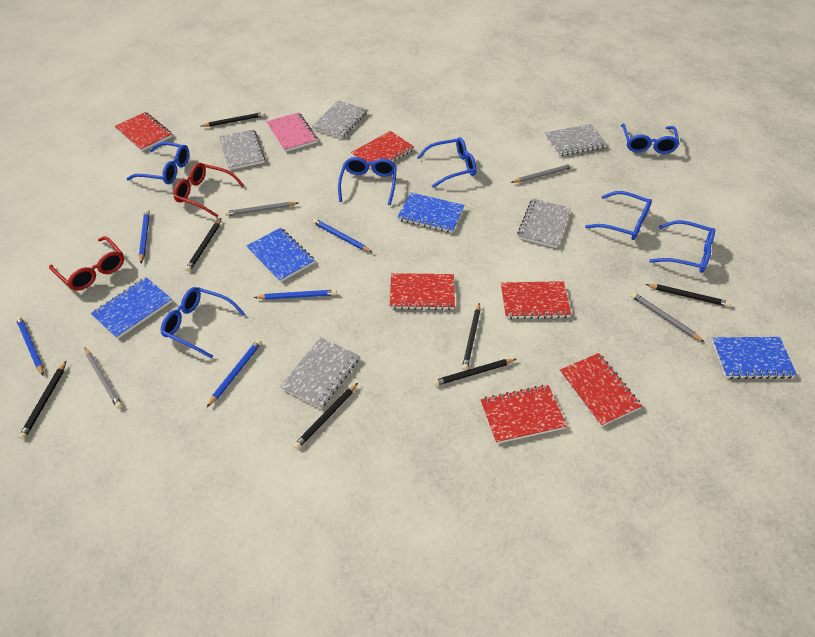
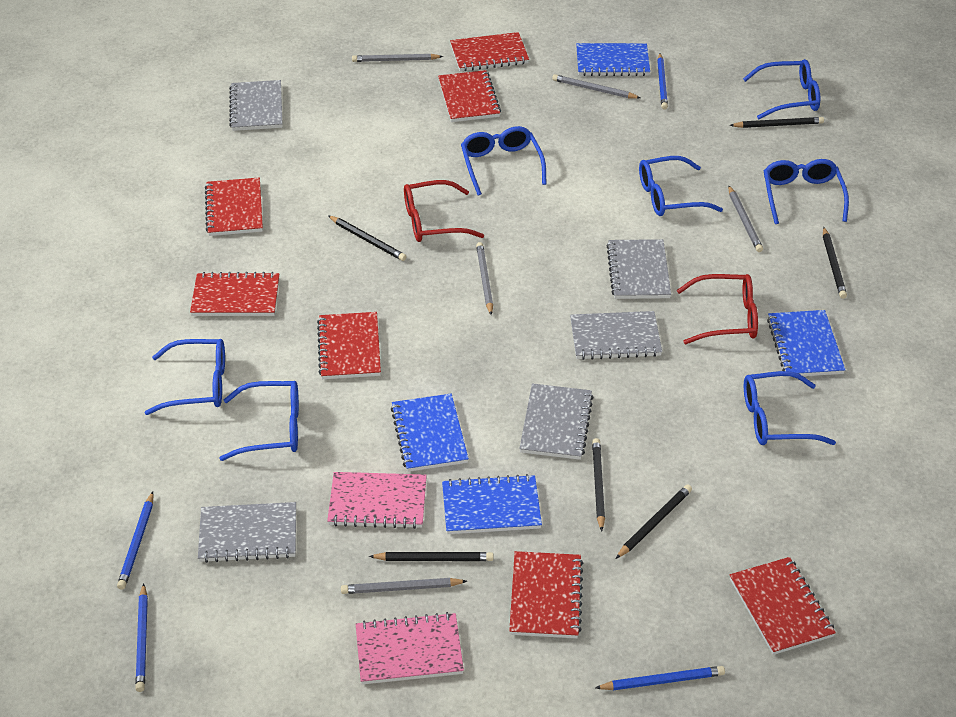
black pencil: 7 -> 6
blue pencil: 5 -> 4
grey pencil: 4 -> 5
pink notebook: 1 -> 2
red notebook: 6 -> 7

